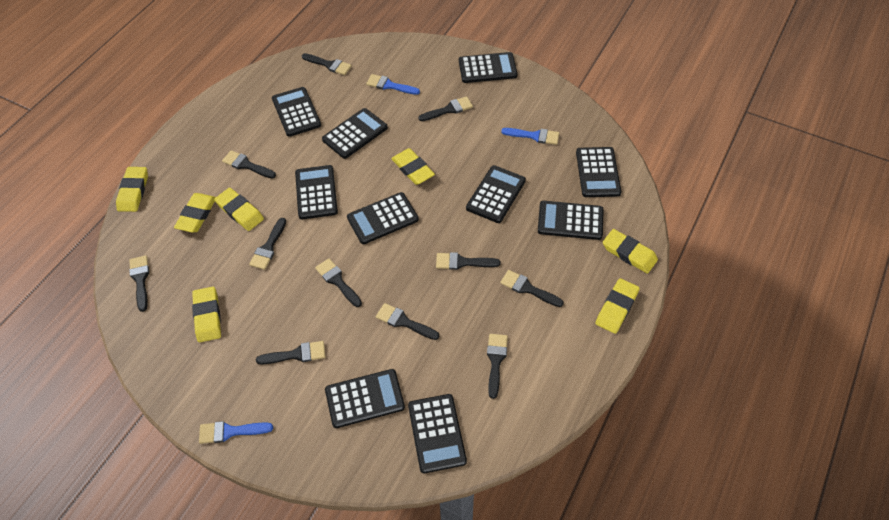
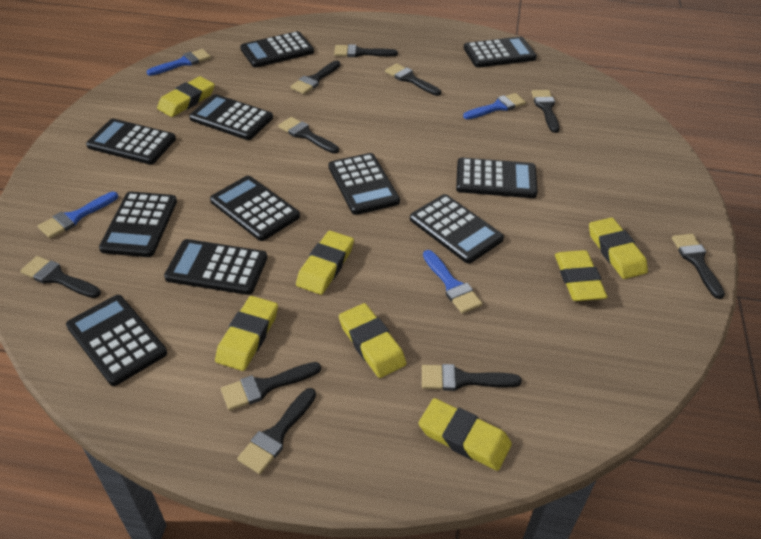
black brush: 11 -> 10
black calculator: 10 -> 11
blue brush: 3 -> 4

